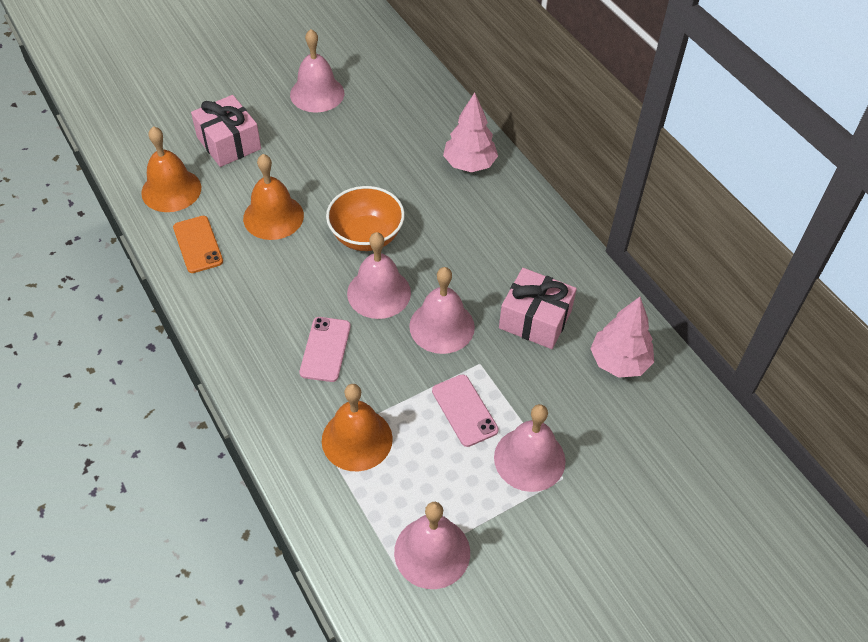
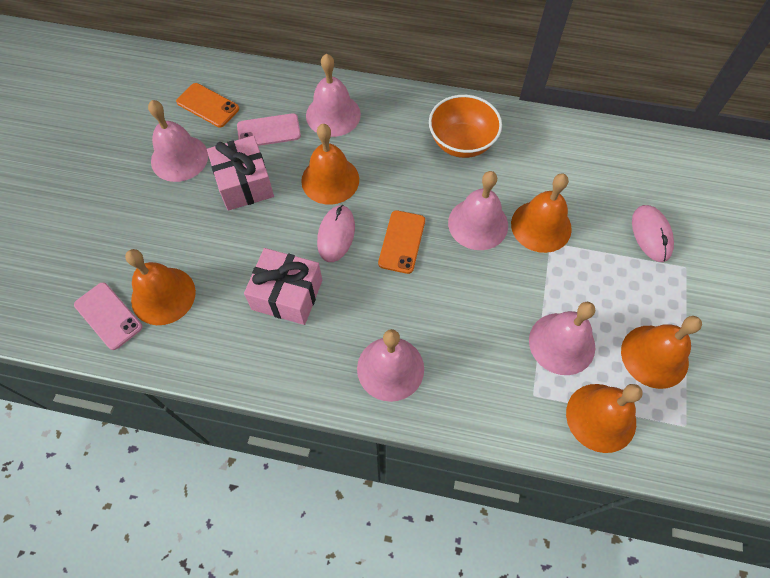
orange bell: 3 -> 5
orange phone: 1 -> 2
pink mouse: 0 -> 2
pink tree: 2 -> 0

